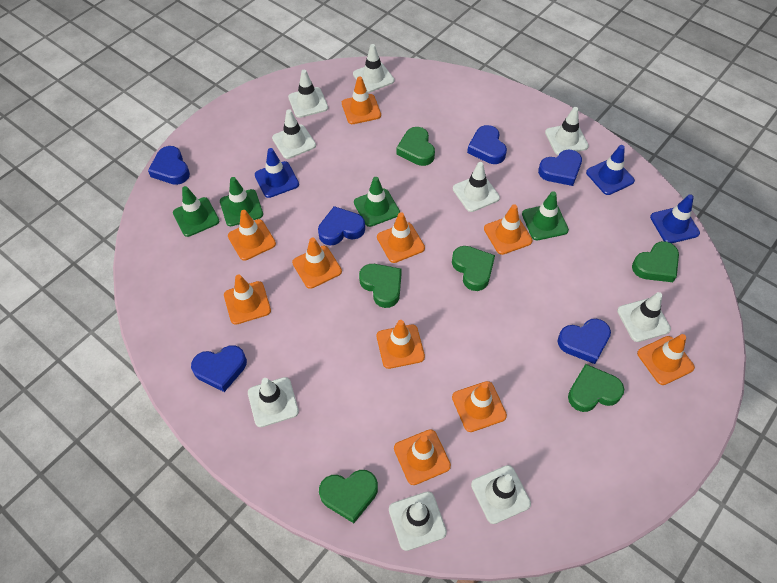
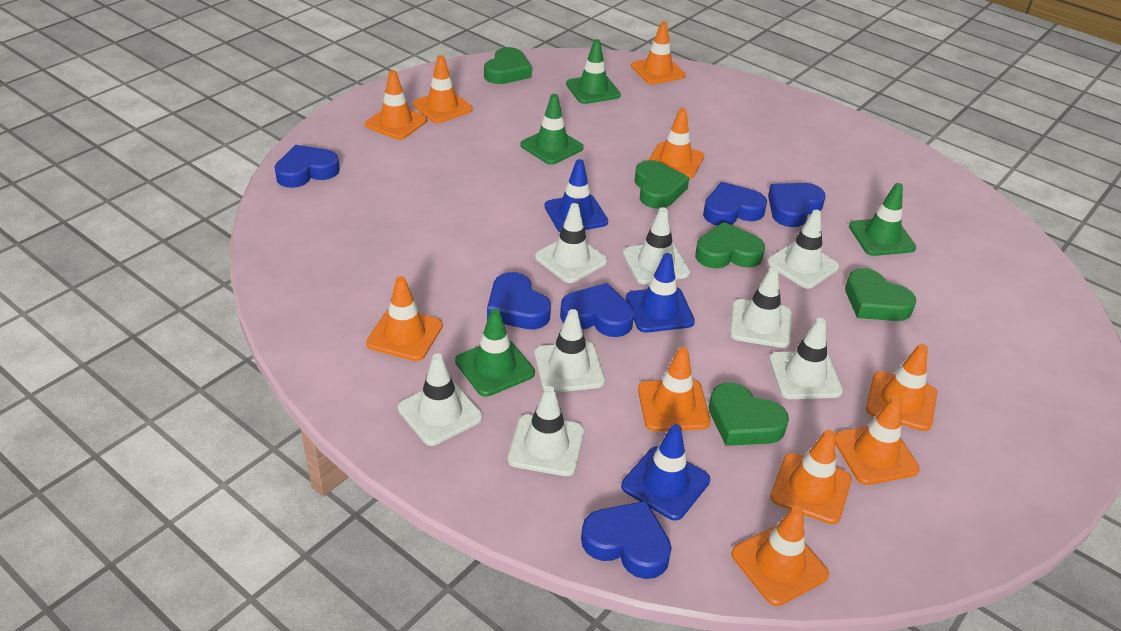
green heart: 6 -> 5
white traffic cone: 9 -> 8

